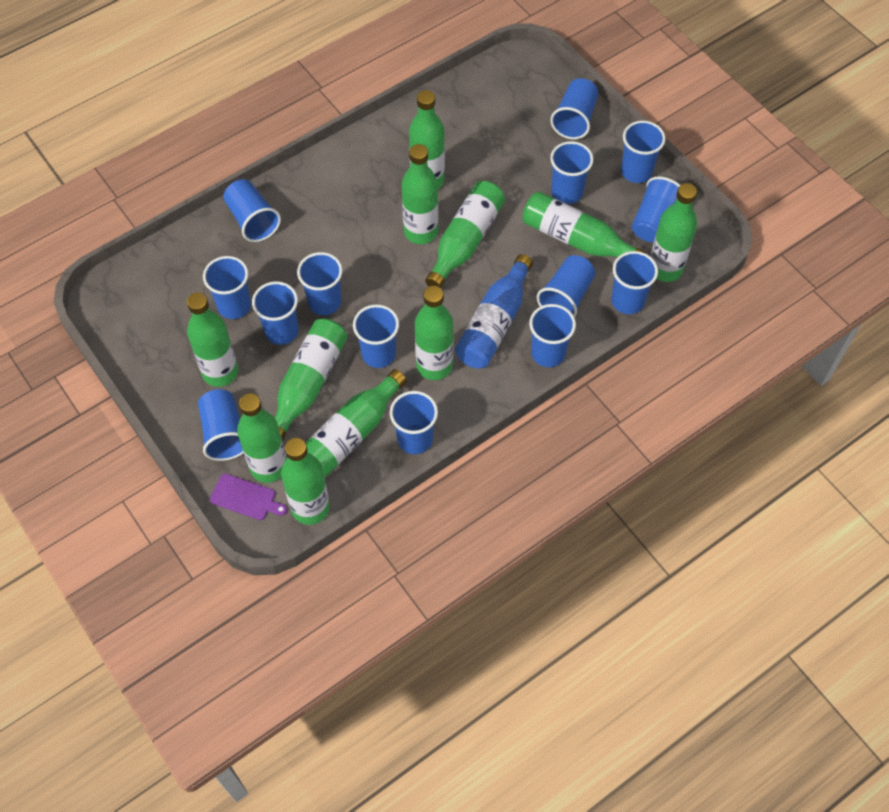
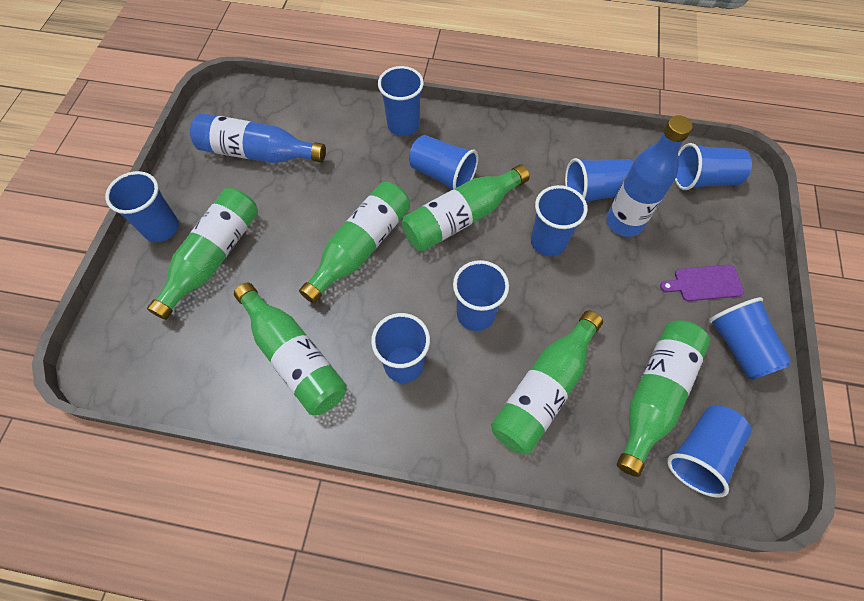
blue bottle: 1 -> 2
blue cup: 14 -> 10
green bottle: 11 -> 6

